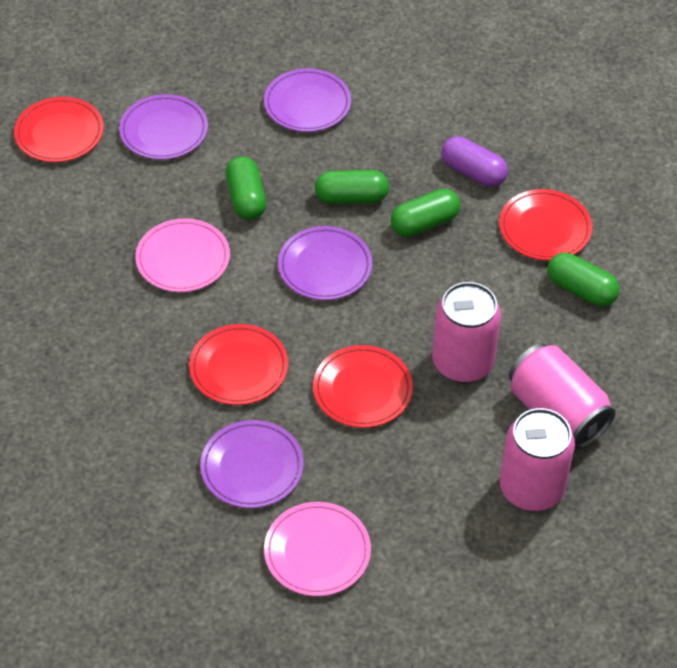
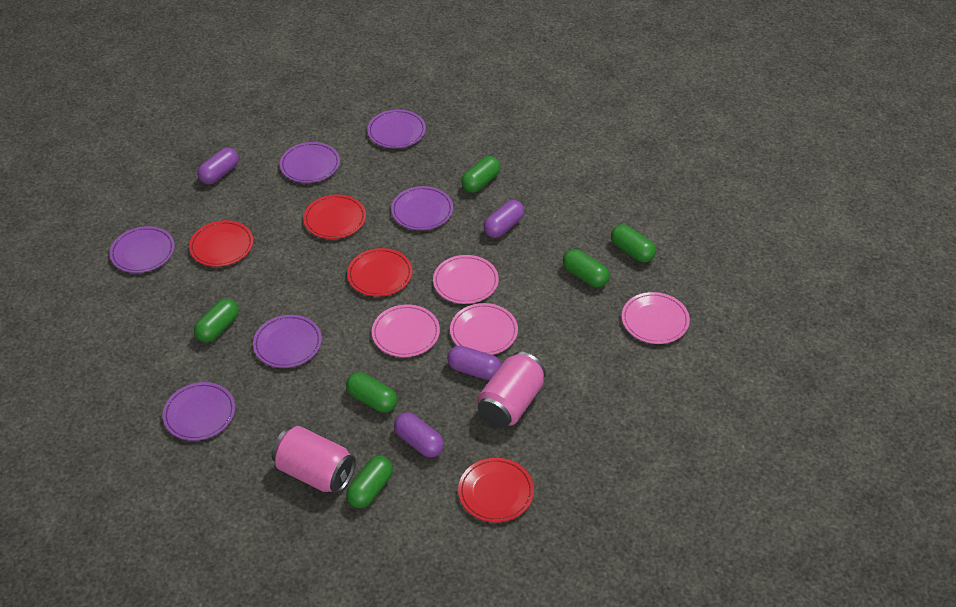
green capsule: 4 -> 6
pink can: 3 -> 2
pink plate: 2 -> 4
purple capsule: 1 -> 4
purple plate: 4 -> 6

